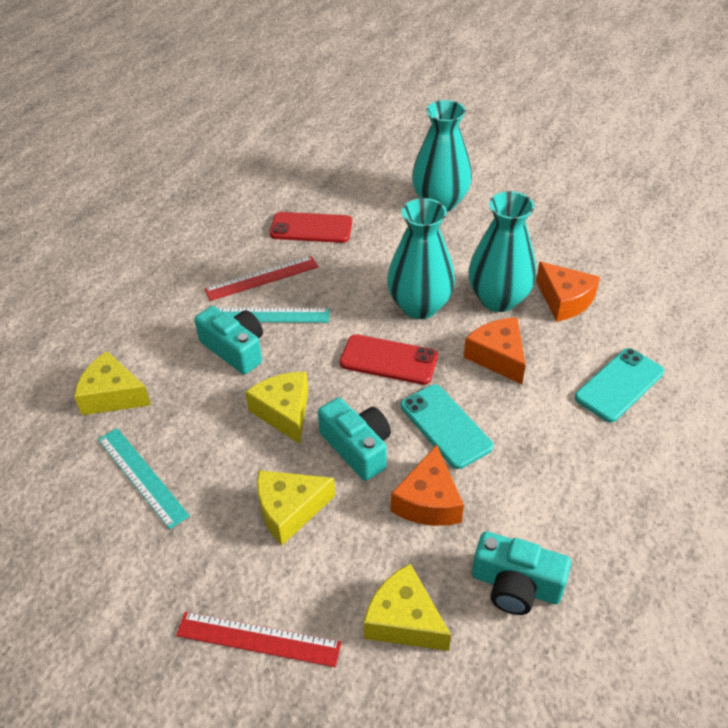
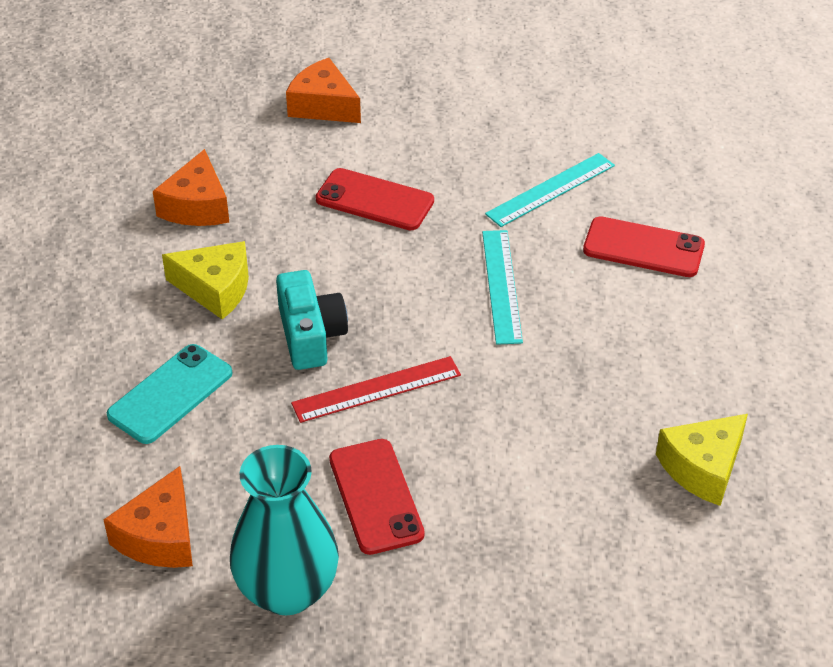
red phone: 2 -> 3
red ruler: 2 -> 1
turquoise camera: 3 -> 1
turquoise phone: 2 -> 1
turquoise vase: 3 -> 1
yellow cheese: 4 -> 2

